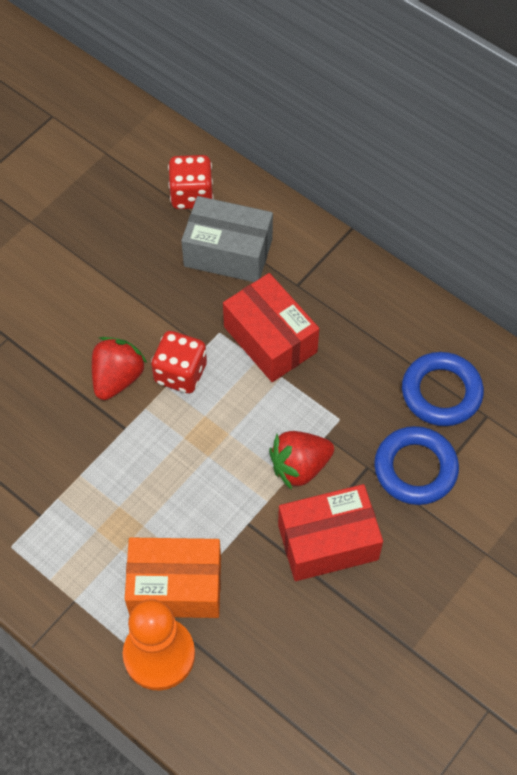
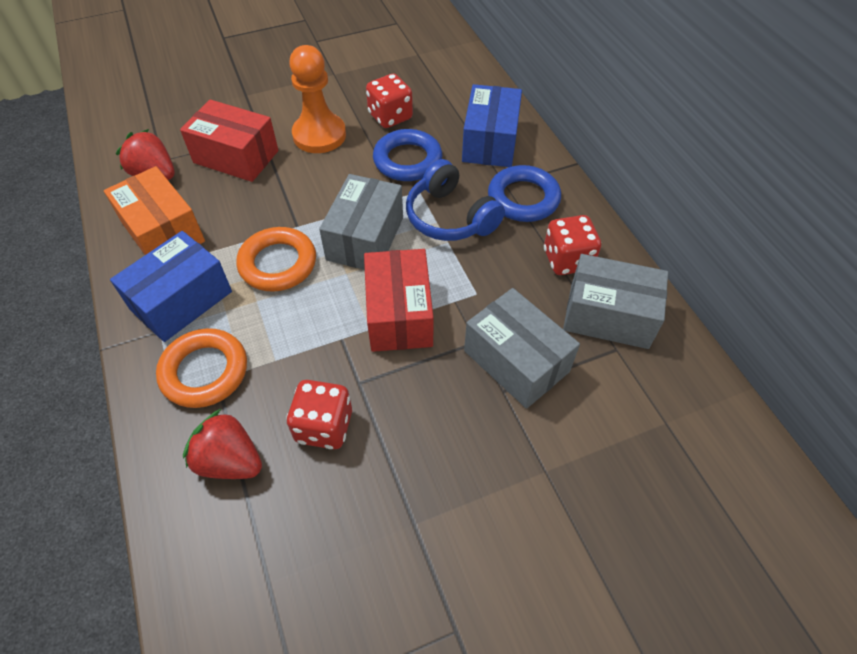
blue box: 0 -> 2
blue headphones: 0 -> 1
grey box: 1 -> 3
orange ring: 0 -> 2
red dice: 2 -> 3

